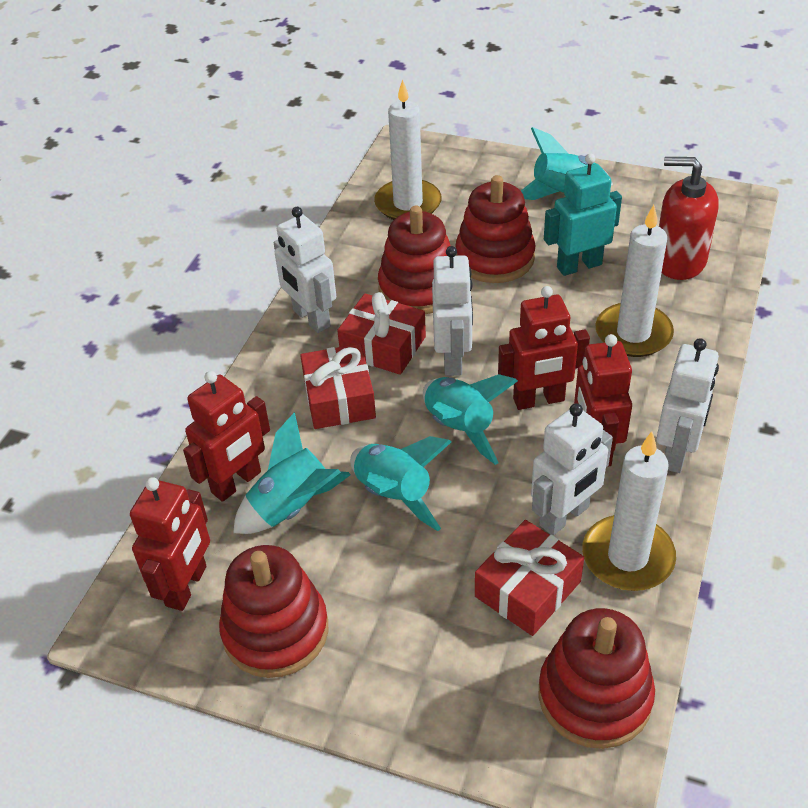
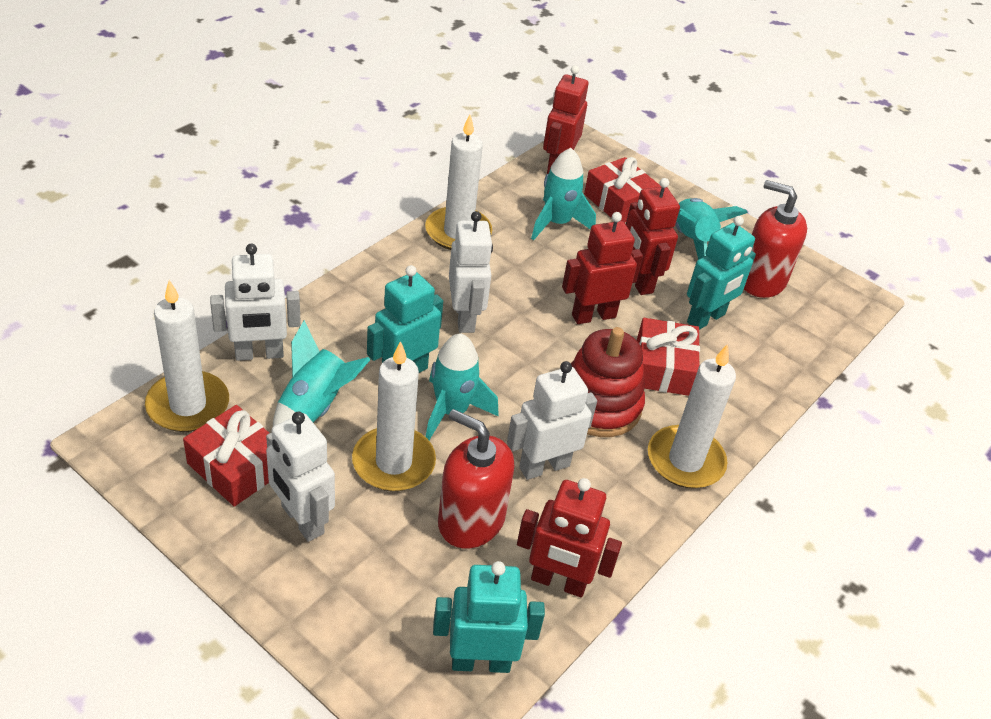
red soap dispenser: 1 -> 2
red stacking toy: 4 -> 1
turquoise robot: 1 -> 3
white candle: 3 -> 4

